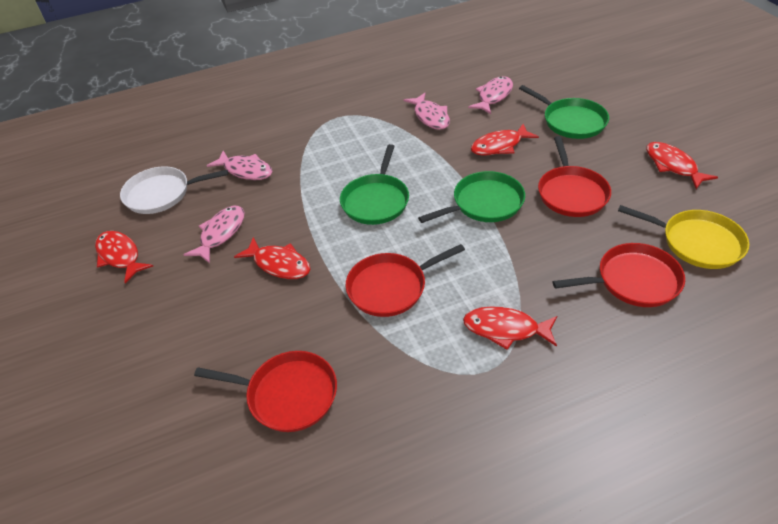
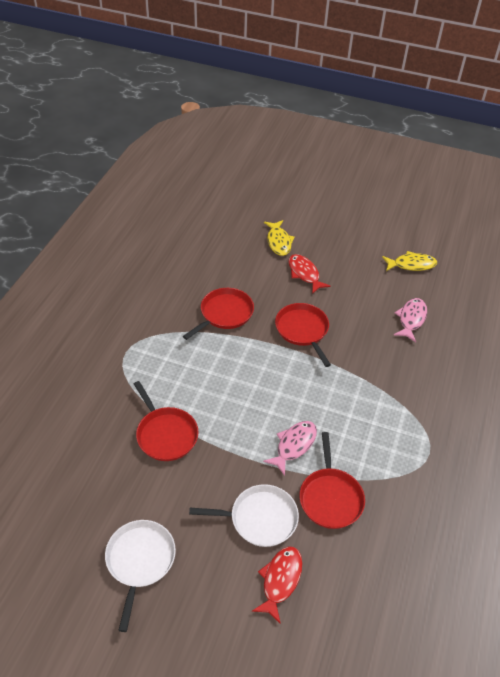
green pan: 3 -> 0
pink fish: 4 -> 2
red fish: 5 -> 2
white pan: 1 -> 2
yellow fish: 0 -> 2
yellow pan: 1 -> 0

